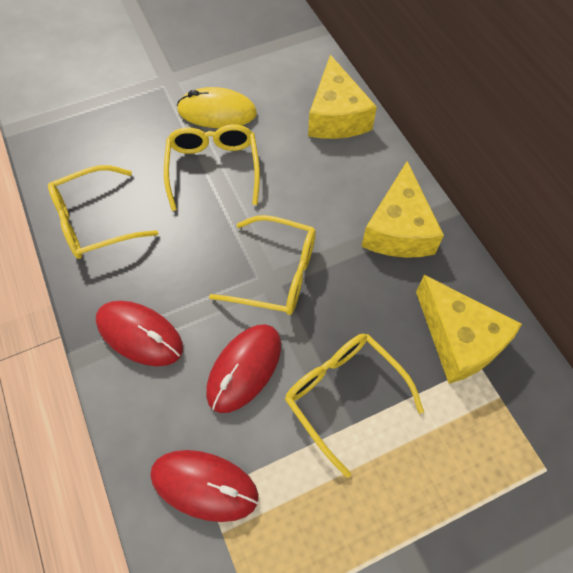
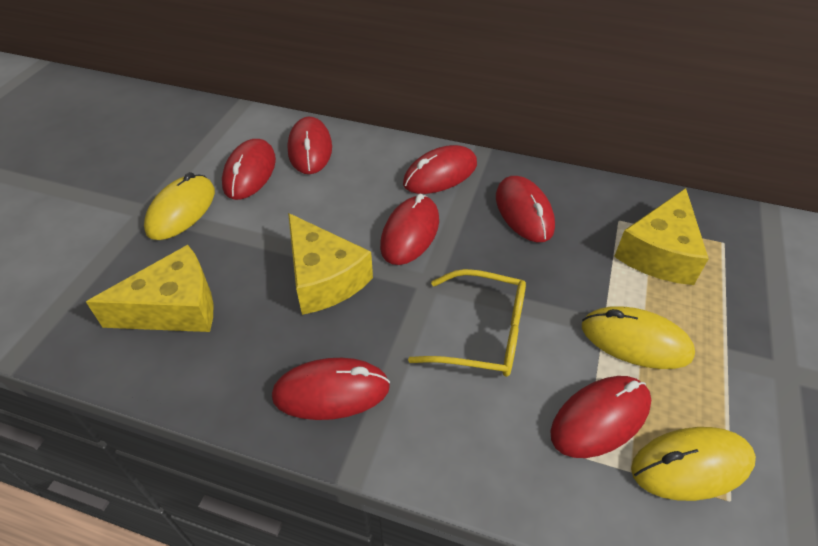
red mouse: 3 -> 7
yellow glasses: 4 -> 1
yellow mouse: 1 -> 3

